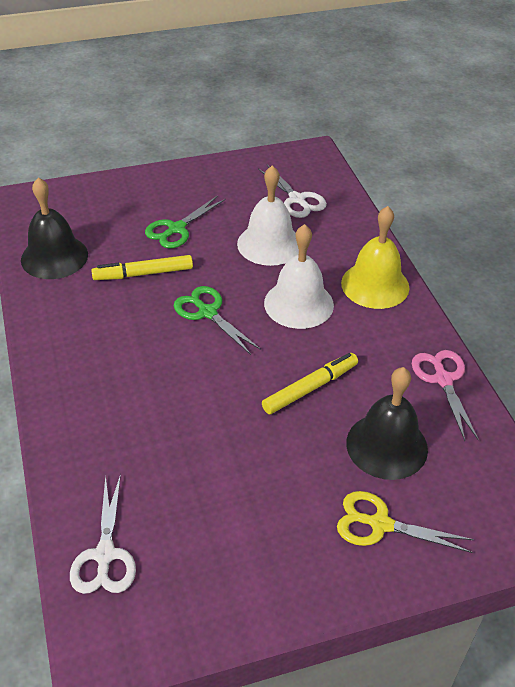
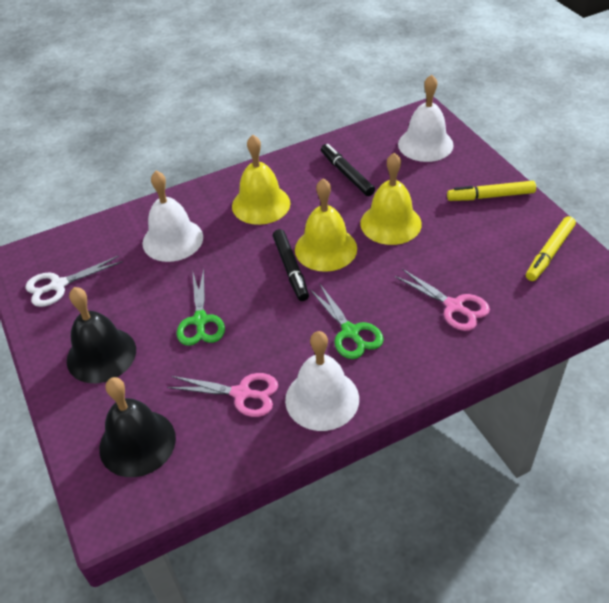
black marker: 0 -> 2
pink scissors: 1 -> 2
white bell: 2 -> 3
white scissors: 2 -> 1
yellow bell: 1 -> 3
yellow scissors: 1 -> 0

